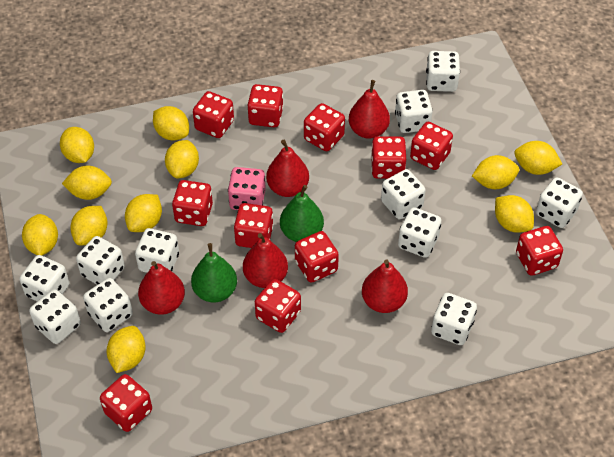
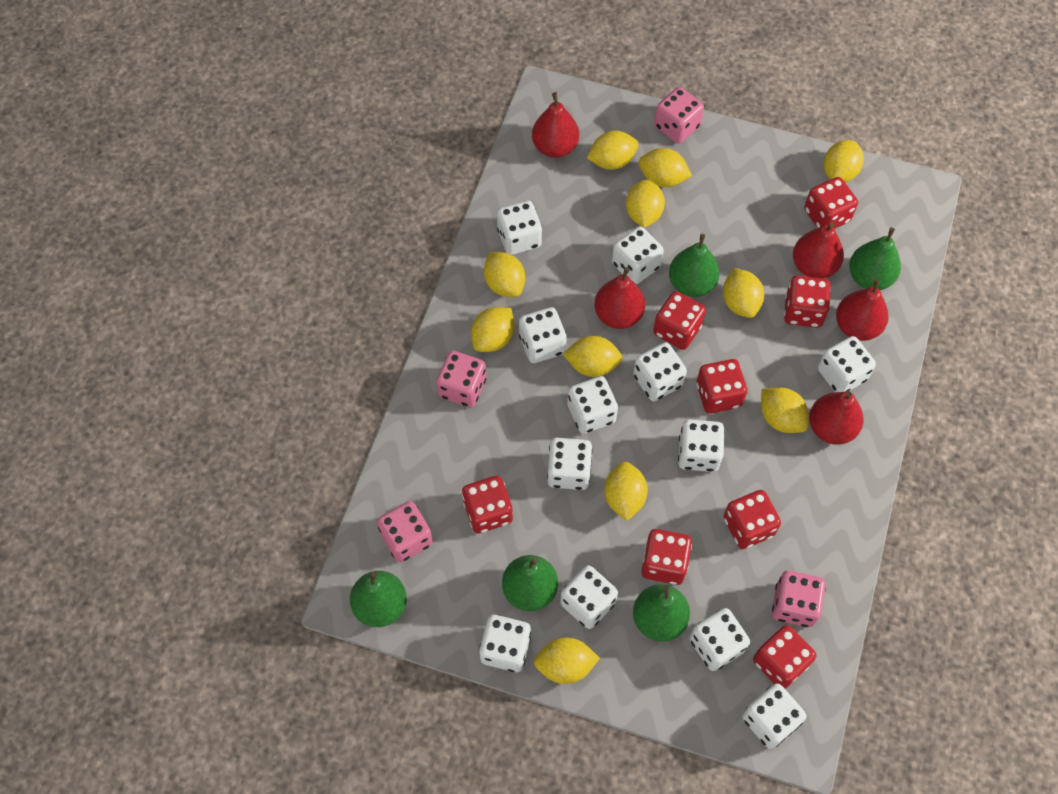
green pear: 2 -> 5
pink dice: 1 -> 4
red dice: 11 -> 8
white dice: 11 -> 12

